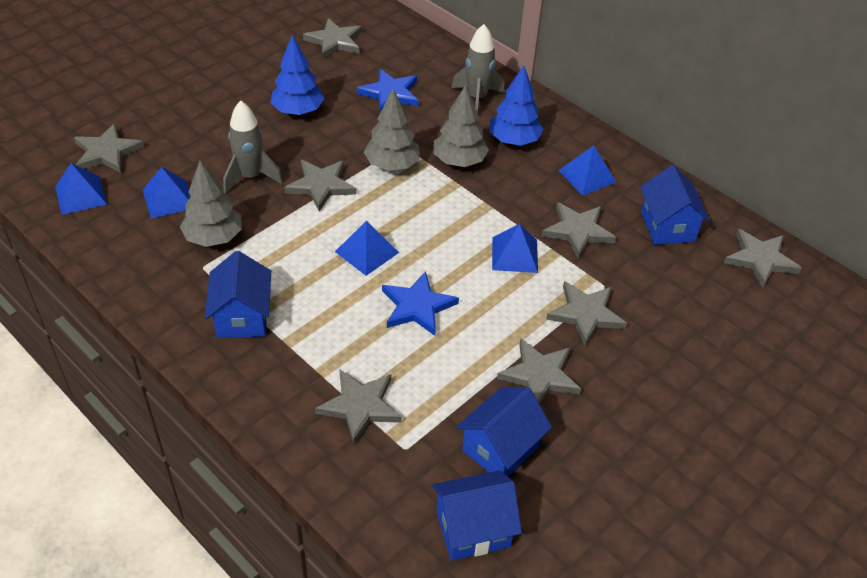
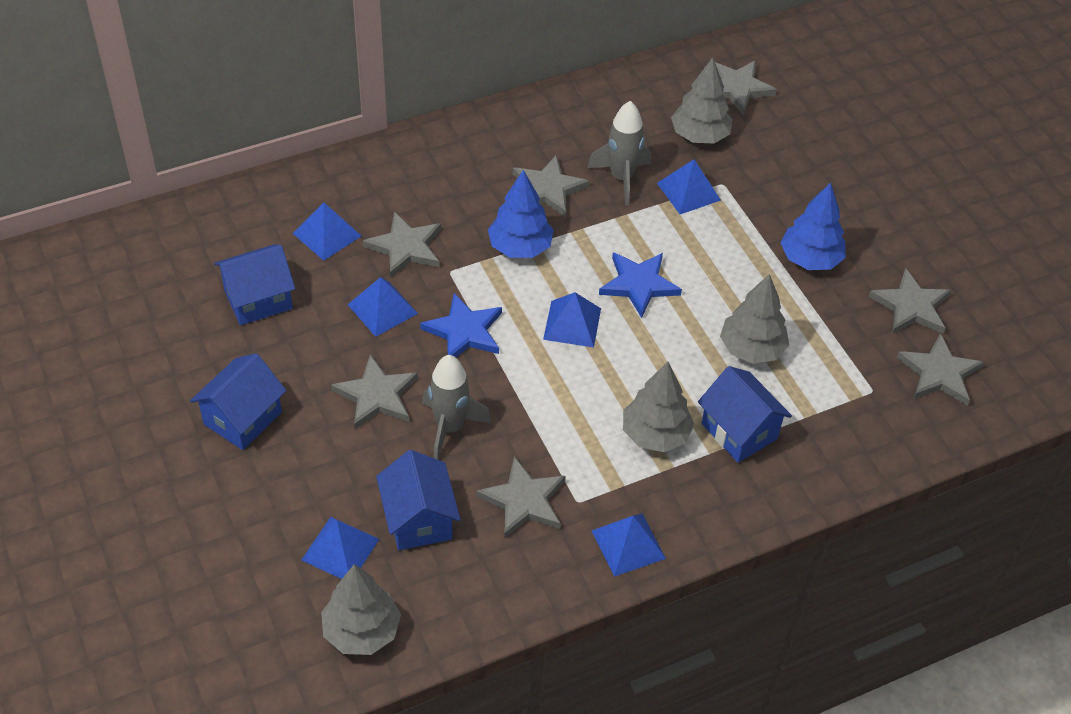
blue pyramid: 5 -> 6
grey star: 8 -> 7
grey tree: 3 -> 4

